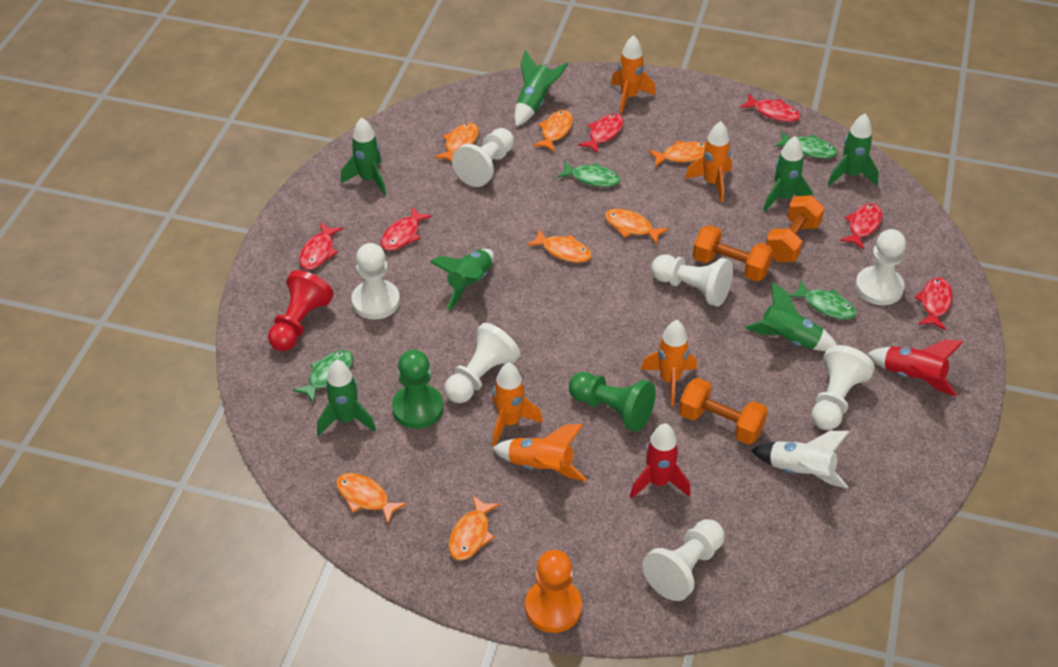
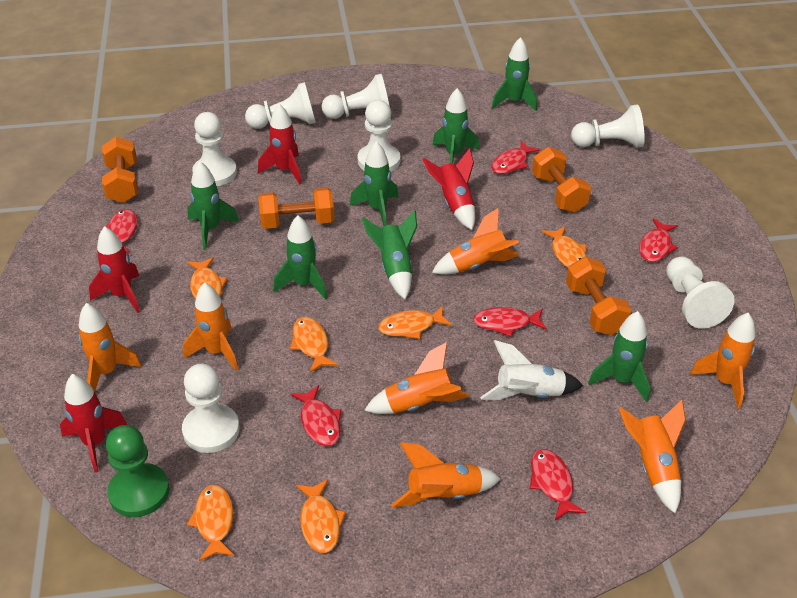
green fish: 4 -> 0
green pawn: 2 -> 1
orange dumbbell: 3 -> 4
orange fish: 7 -> 6
orange pawn: 1 -> 0
orange rocket: 5 -> 7
red pawn: 1 -> 0
red rocket: 2 -> 4

